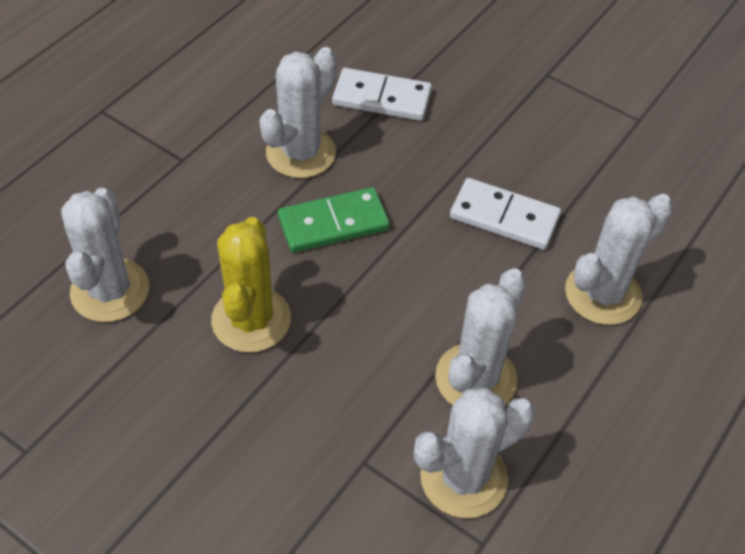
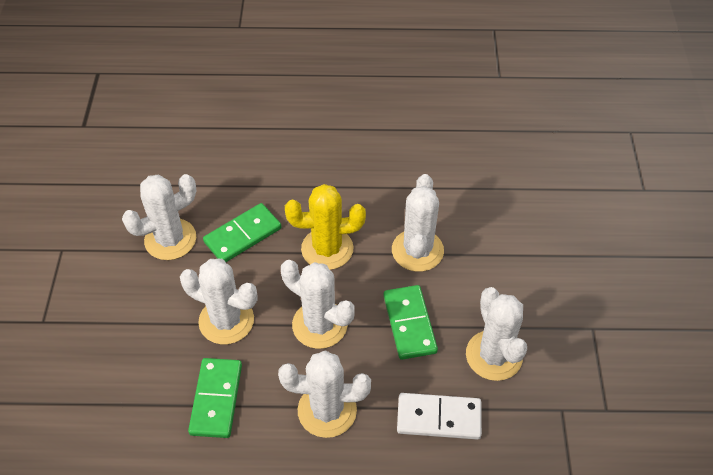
green domino: 1 -> 3
white cactus: 5 -> 6
white domino: 2 -> 1

